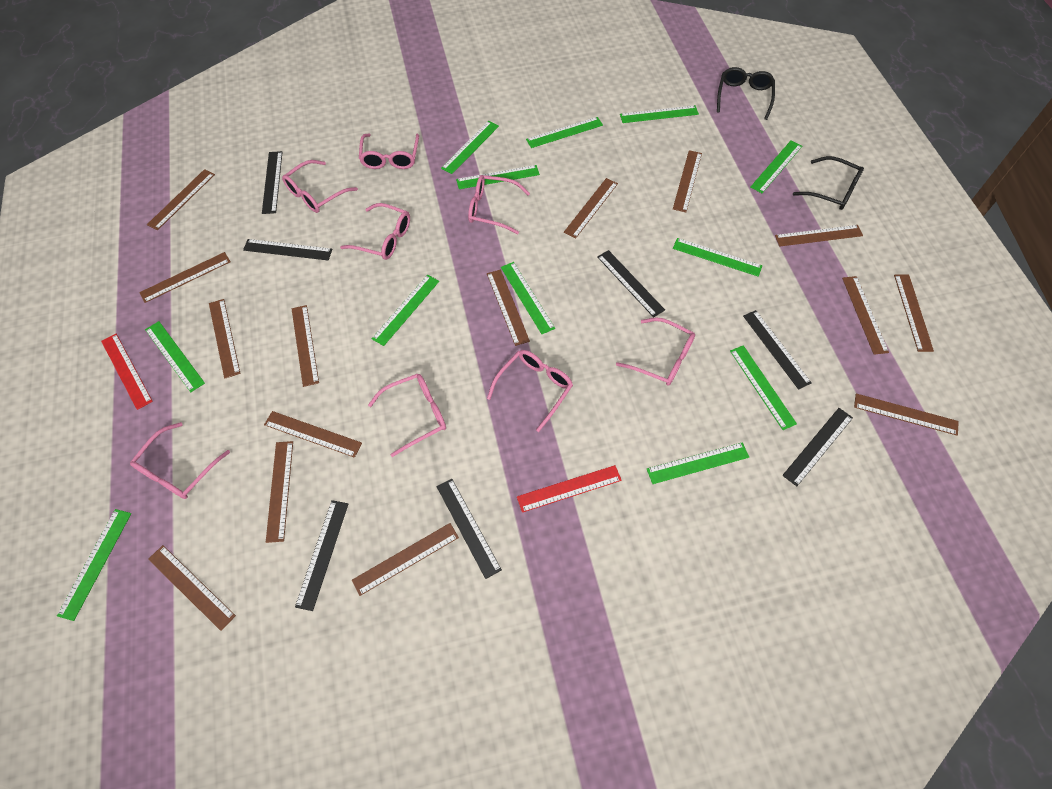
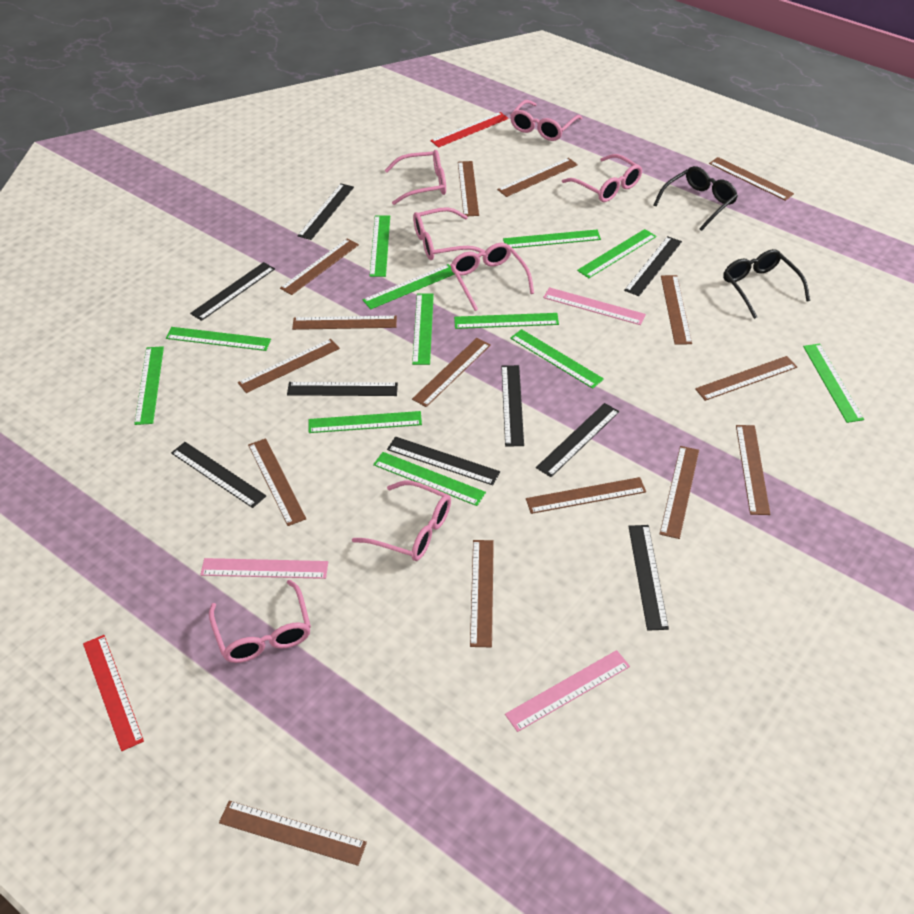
black ruler: 7 -> 9
pink glasses: 8 -> 7
pink ruler: 0 -> 3

